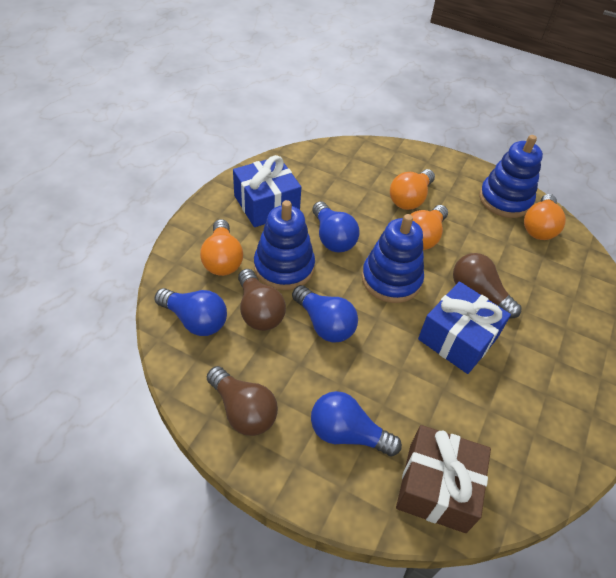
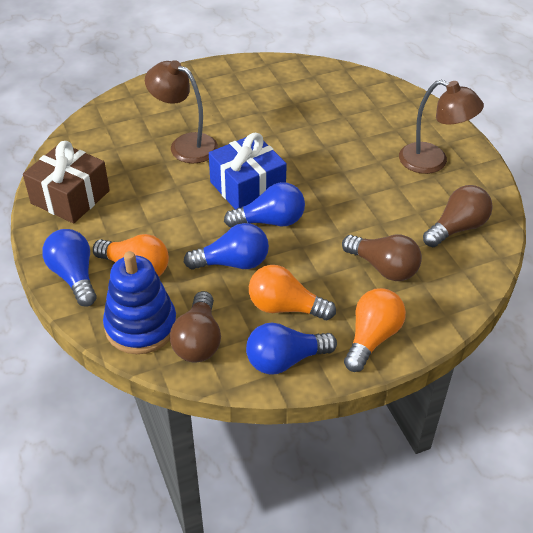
blue gift: 2 -> 1
blue stacking toy: 3 -> 1
brown lamp: 0 -> 2
orange light bulb: 4 -> 3

